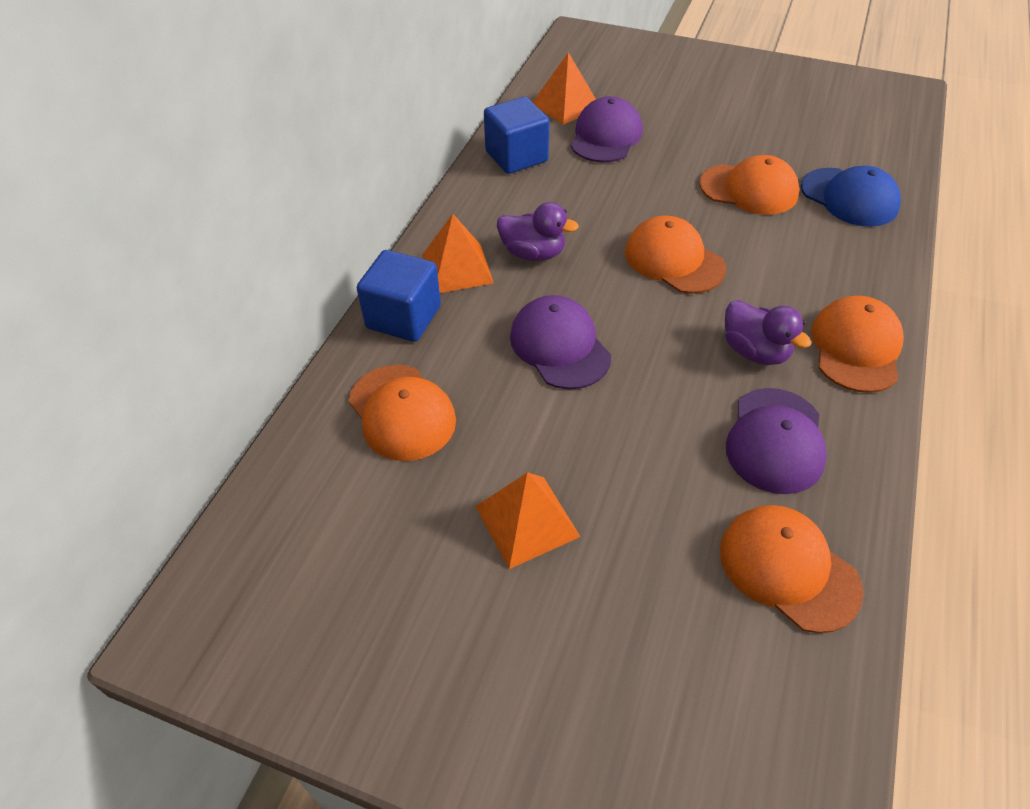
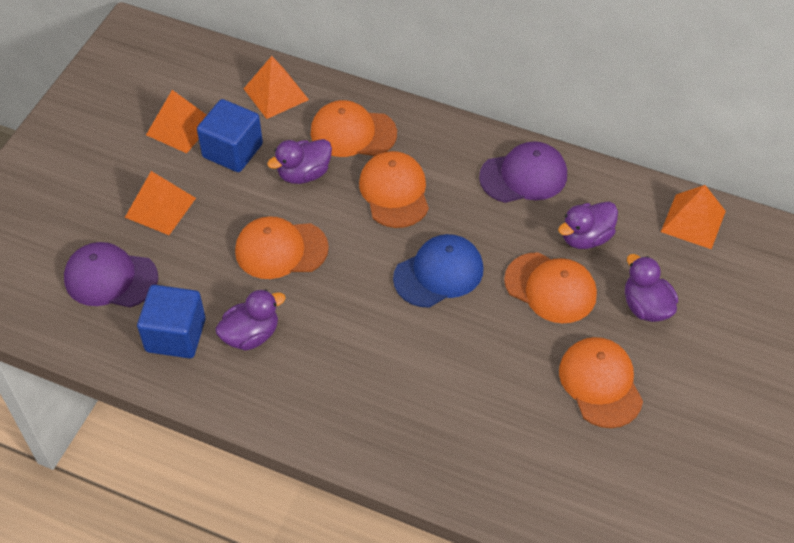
orange pyramid: 3 -> 4
purple cap: 3 -> 2
purple duck: 2 -> 4

